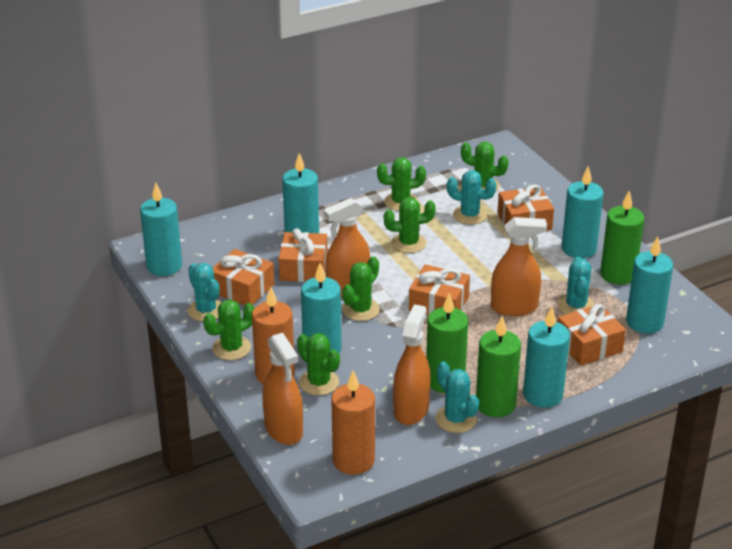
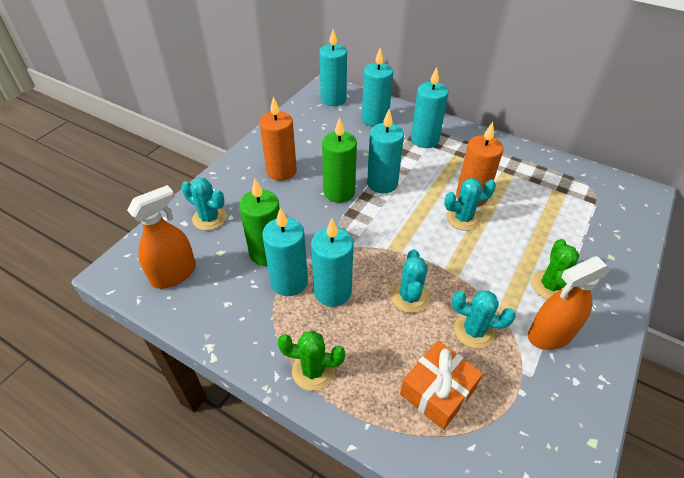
green cactus: 6 -> 2
green candle: 3 -> 2
orange gift: 5 -> 1
orange spray bottle: 4 -> 2

